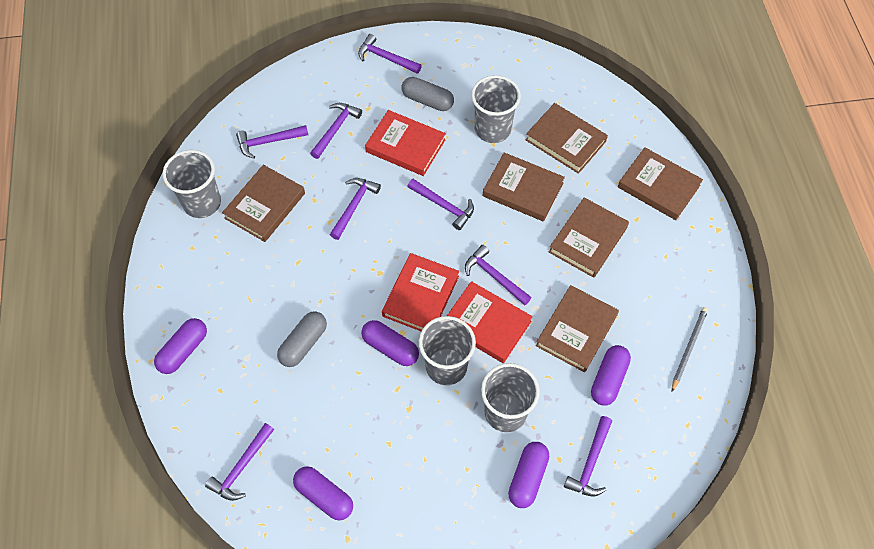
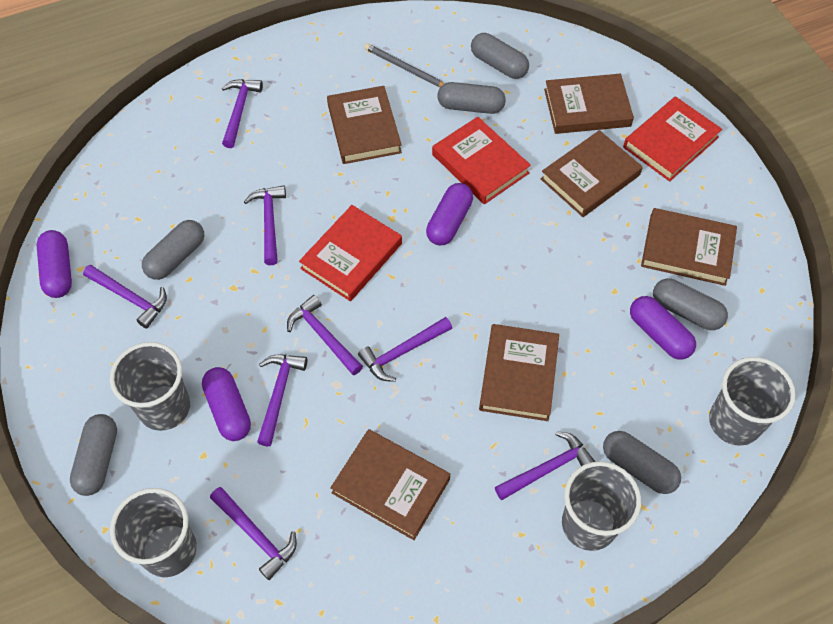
grey capsule: 2 -> 6
purple capsule: 5 -> 4

